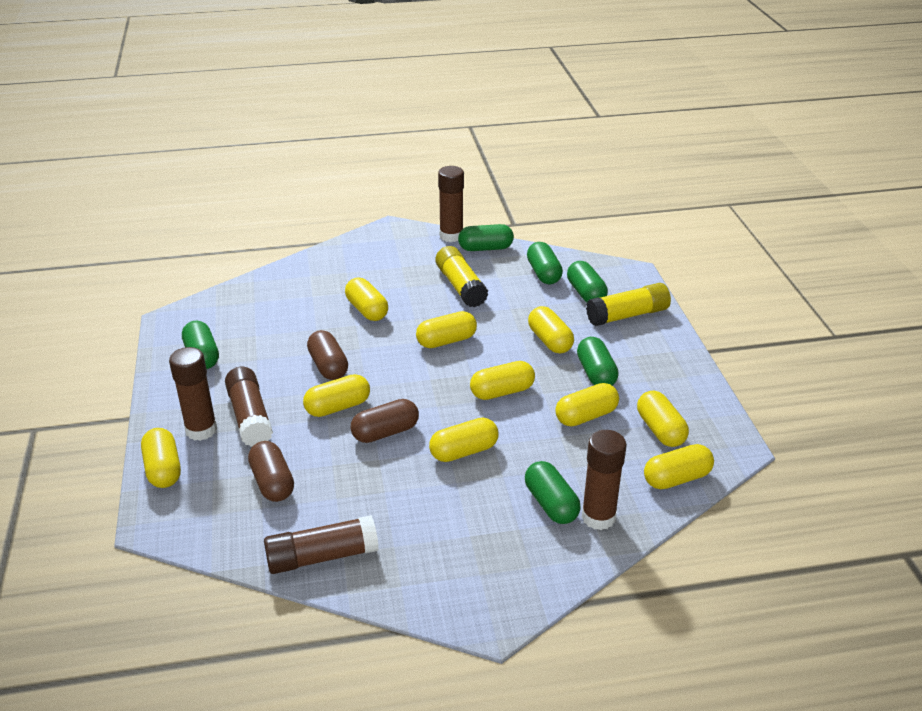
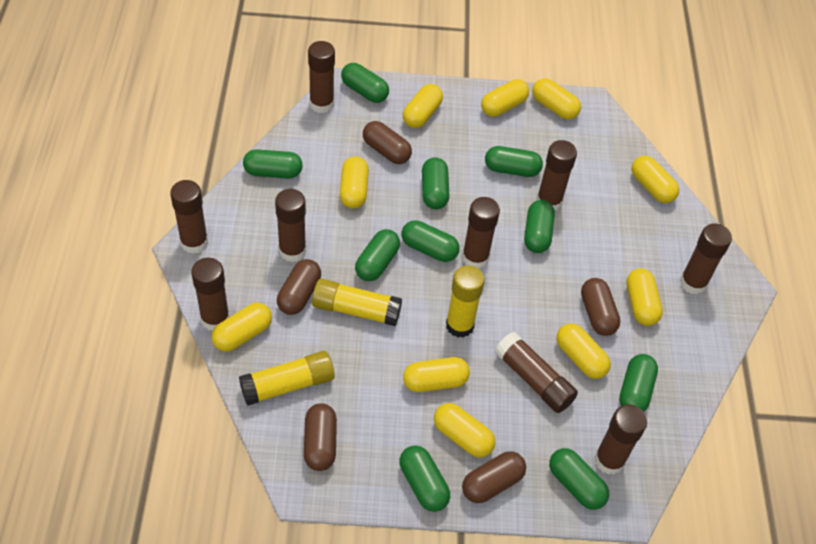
brown capsule: 3 -> 5
brown glue stick: 5 -> 9
green capsule: 6 -> 10
yellow glue stick: 2 -> 3

